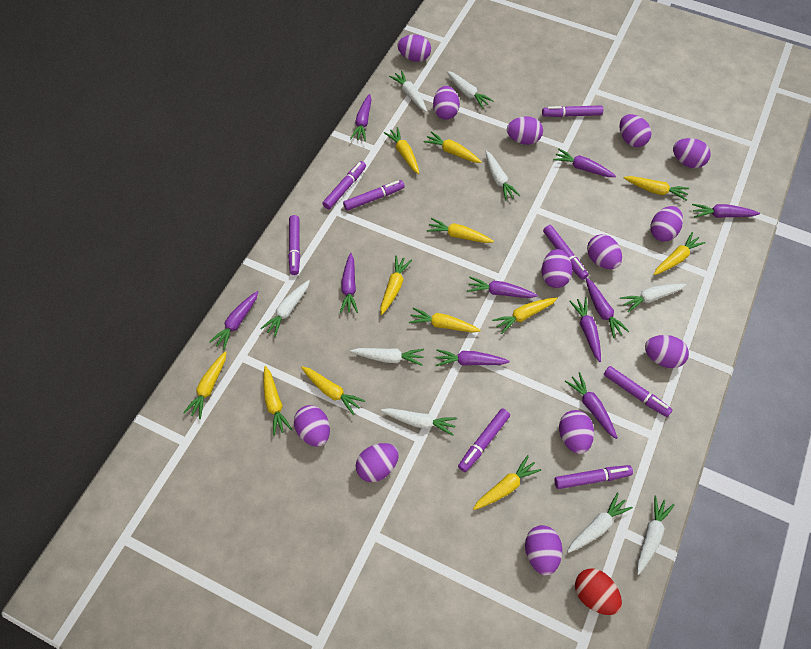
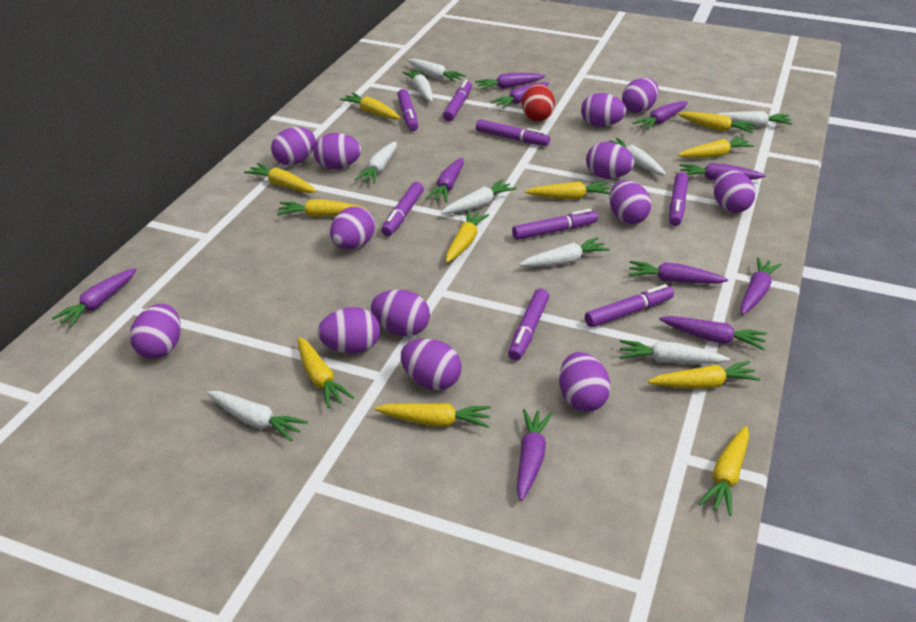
yellow carrot: 12 -> 11

